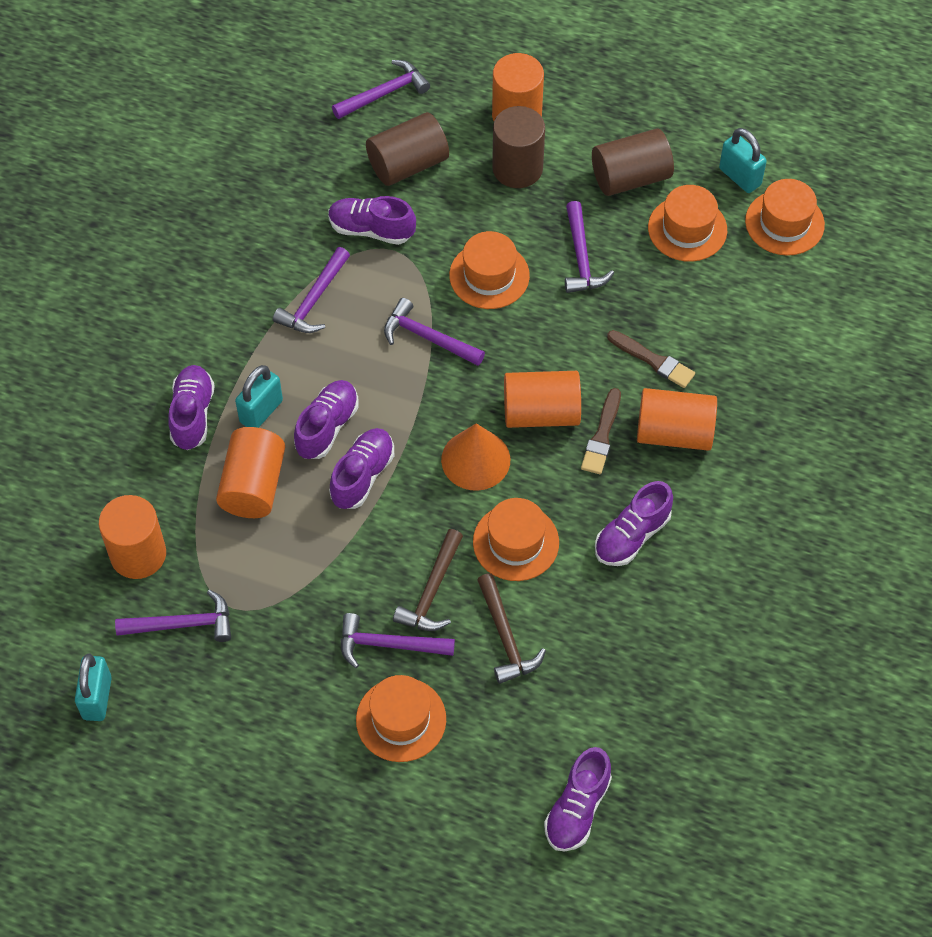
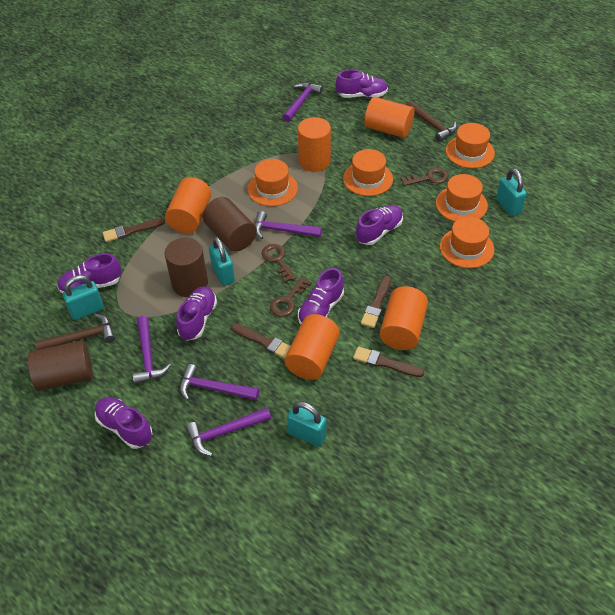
brown brush: 2 -> 4
brown key: 0 -> 3
orange cone: 1 -> 0
purple hammer: 6 -> 5
turquoise padlock: 3 -> 4

